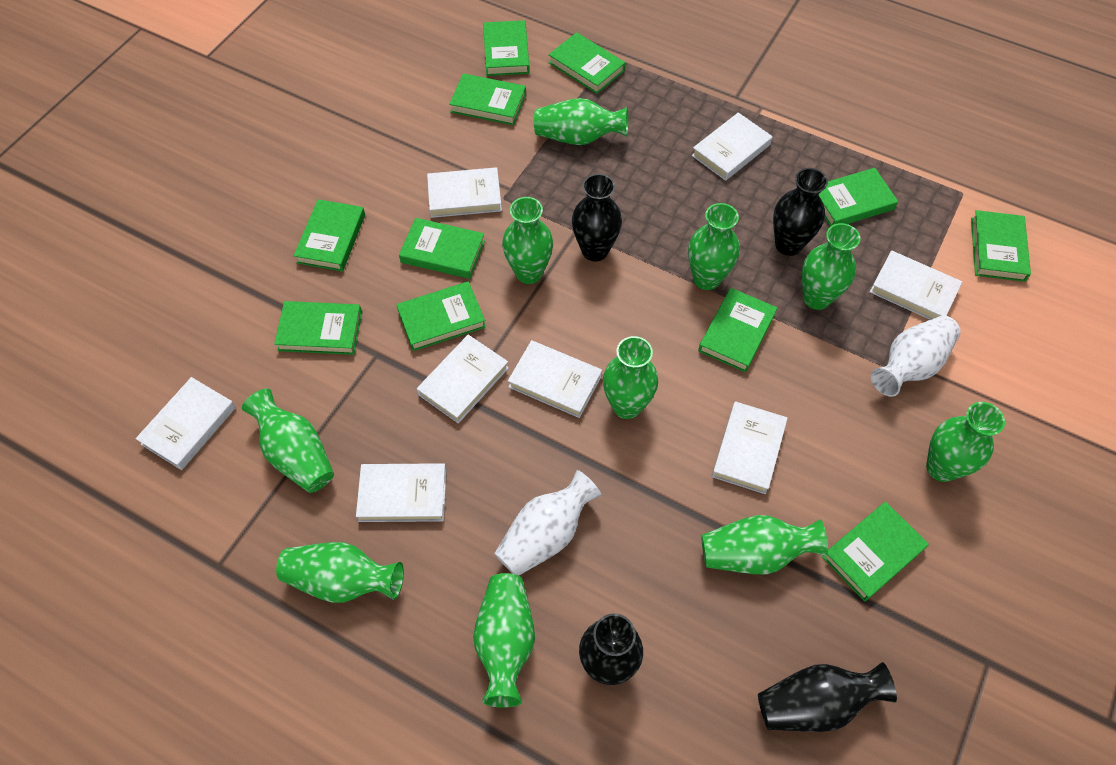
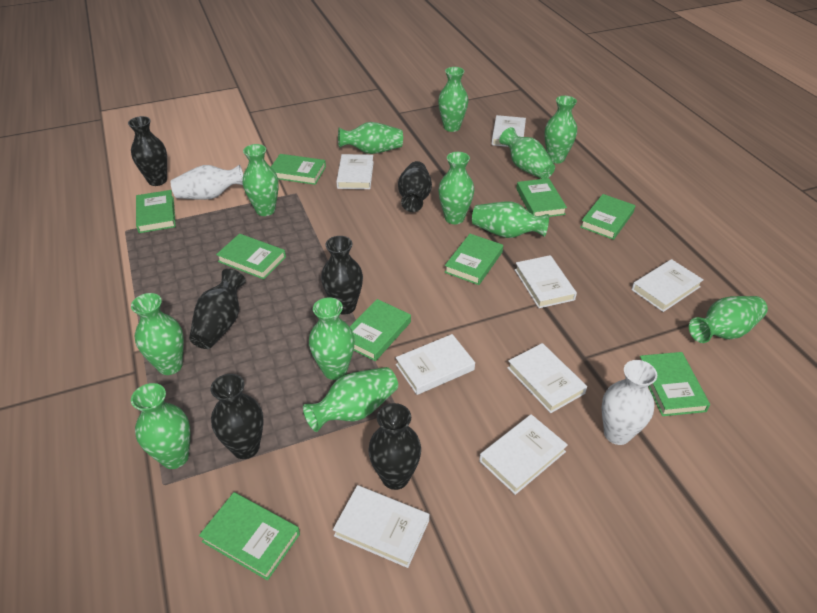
black vase: 4 -> 6
green book: 11 -> 9
green vase: 10 -> 12

